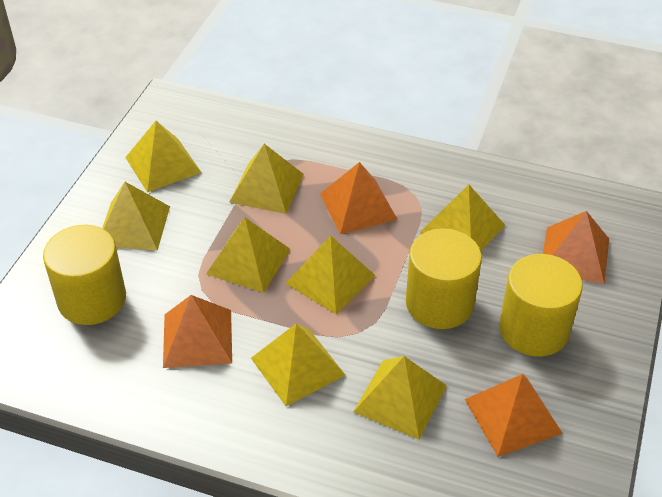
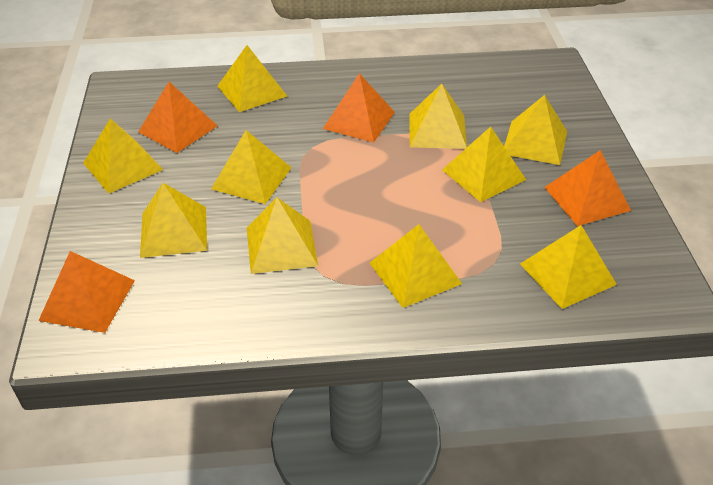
yellow cylinder: 3 -> 0
yellow pyramid: 8 -> 10

